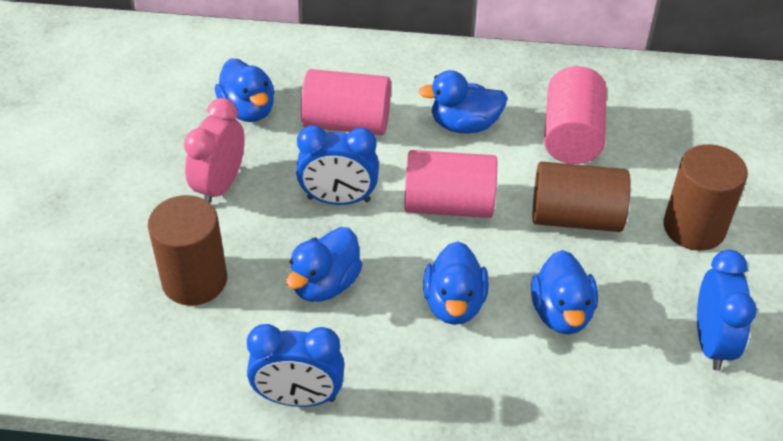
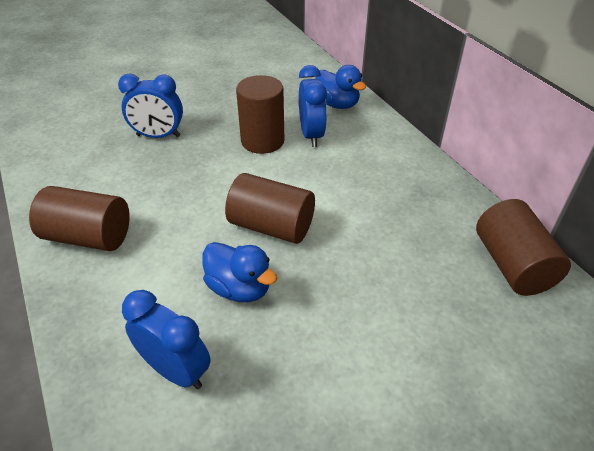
blue duck: 5 -> 2
brown cylinder: 3 -> 4
pink clock: 1 -> 0
pink cylinder: 3 -> 0

